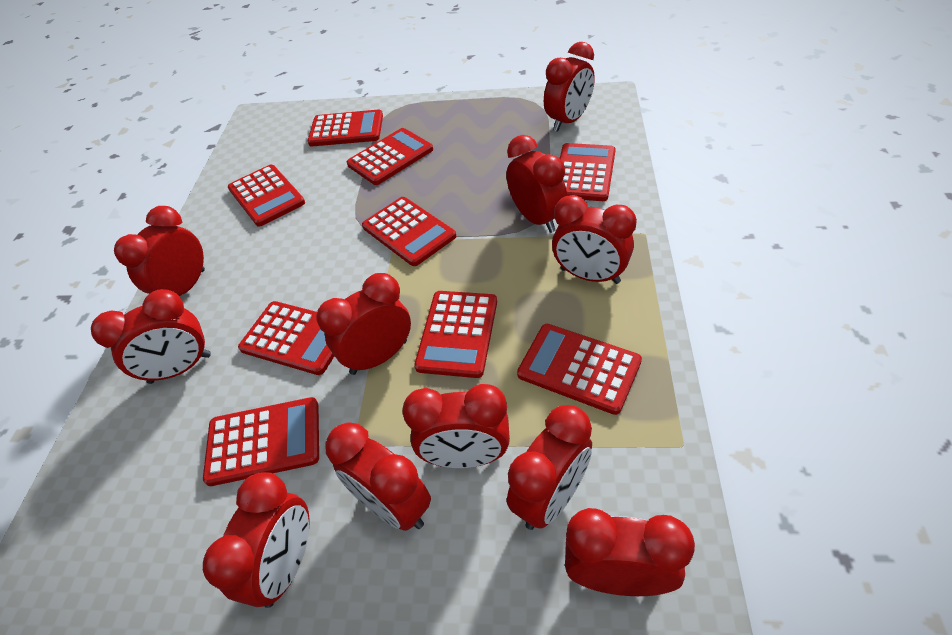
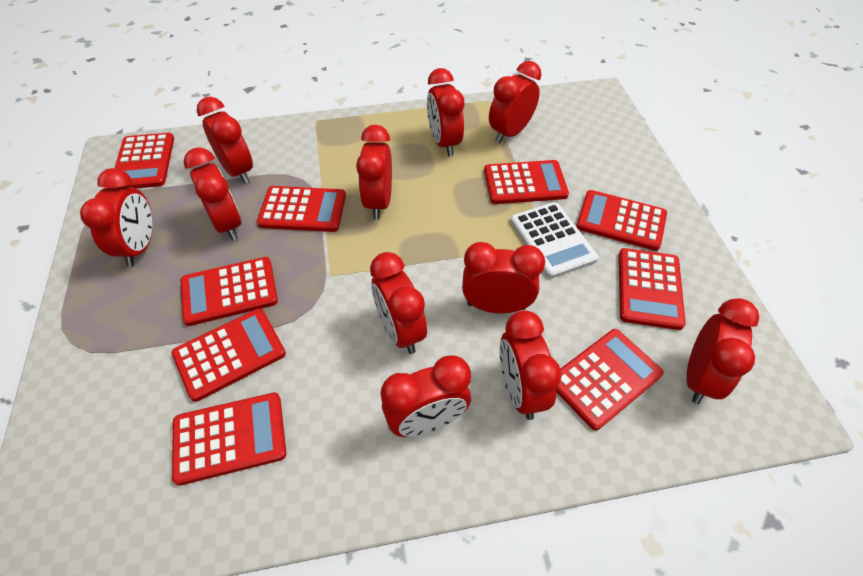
white calculator: 0 -> 1

